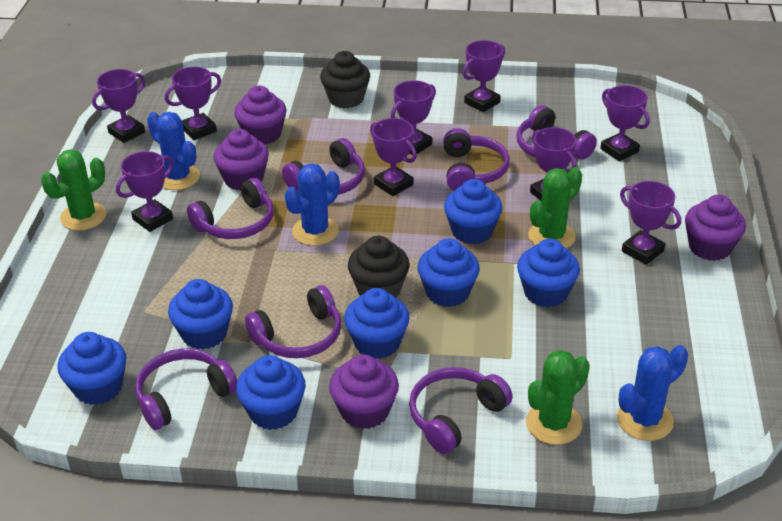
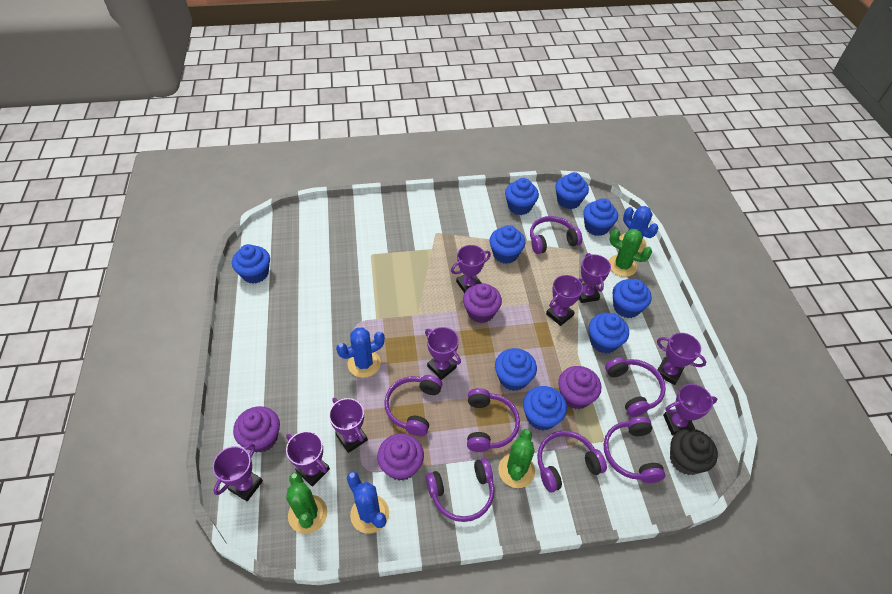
black cupcake: 2 -> 1
blue cupcake: 7 -> 9

